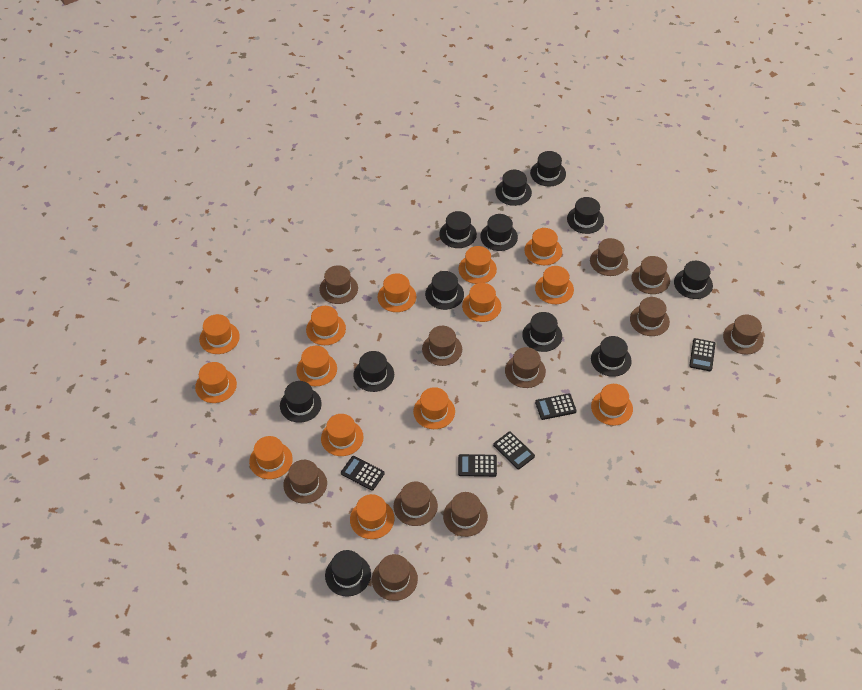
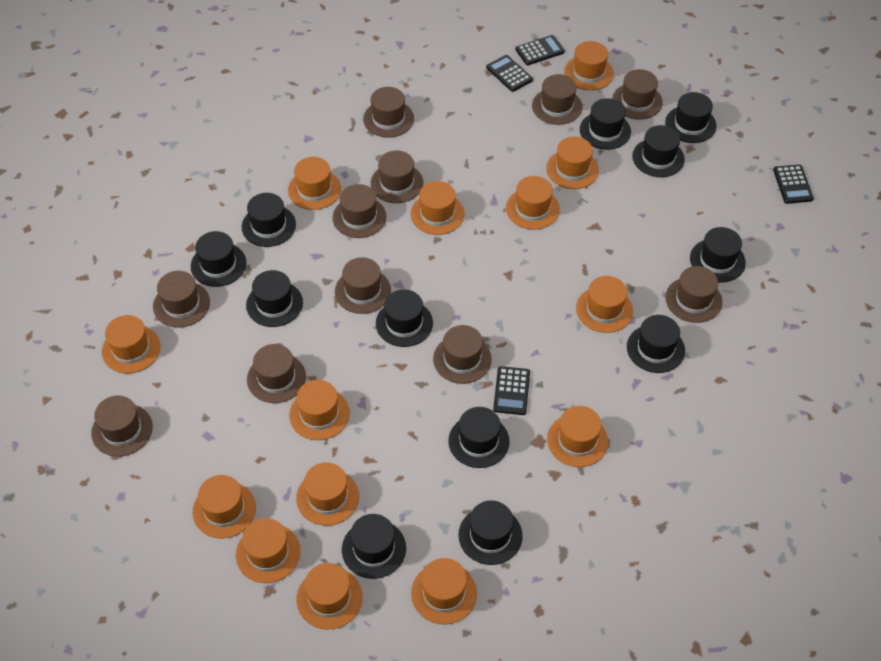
black calculator: 5 -> 4

